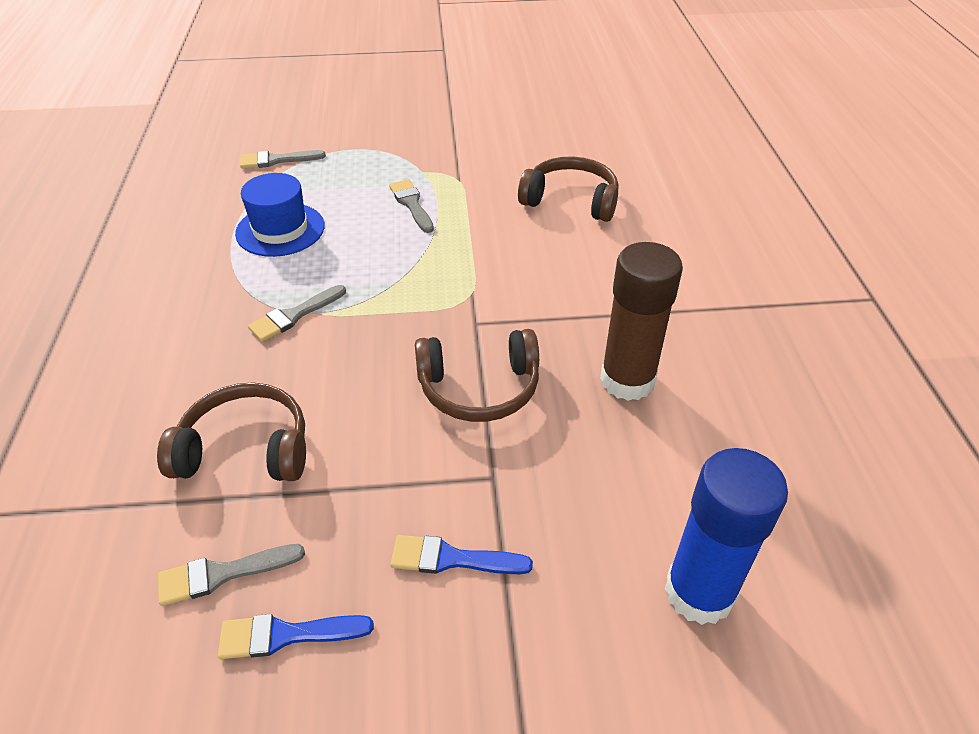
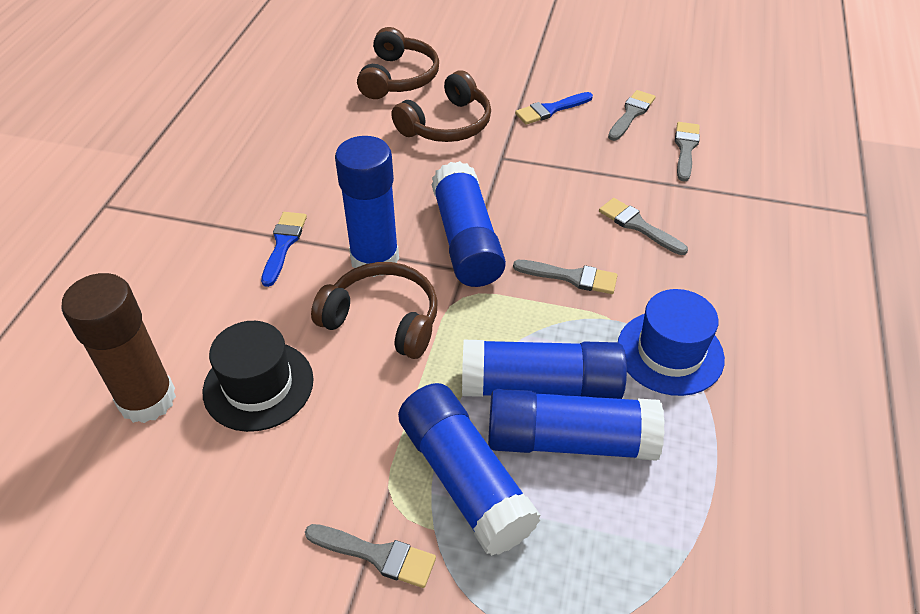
black hat: 0 -> 1
blue glue stick: 1 -> 5
grey brush: 4 -> 5

